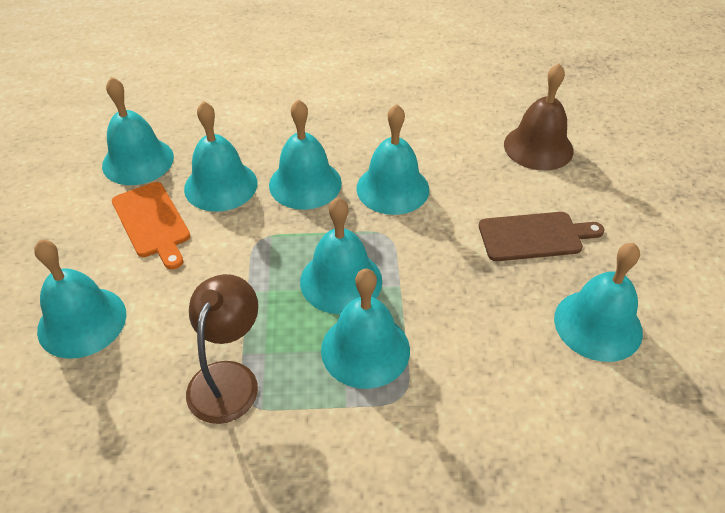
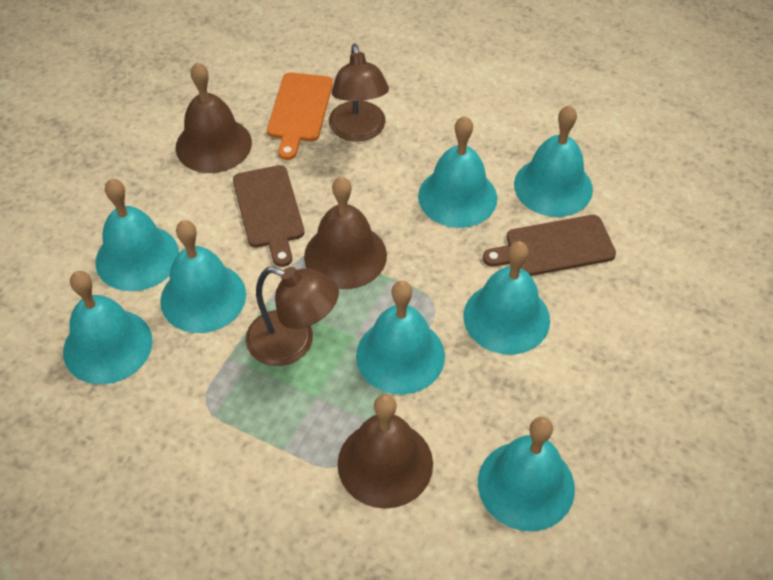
brown bell: 1 -> 3
brown cutting board: 1 -> 2
brown lamp: 1 -> 2

